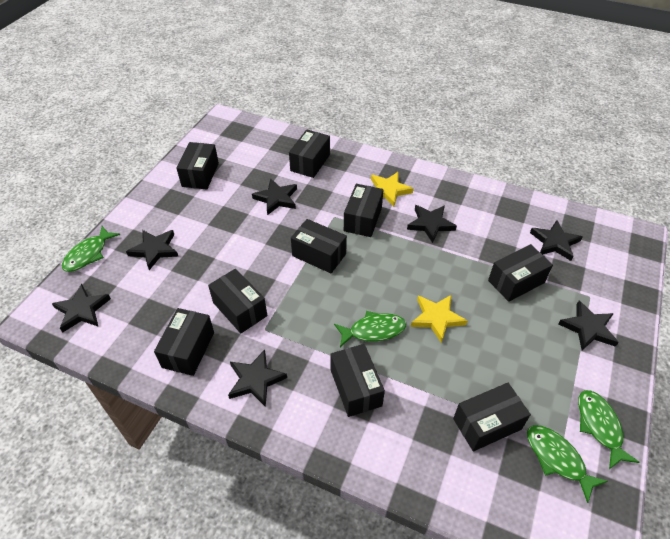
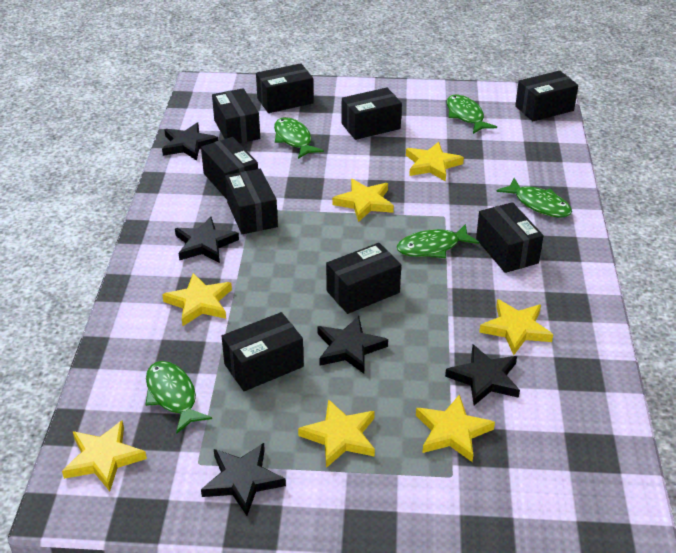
black star: 7 -> 5
green fish: 4 -> 5
yellow star: 2 -> 7

